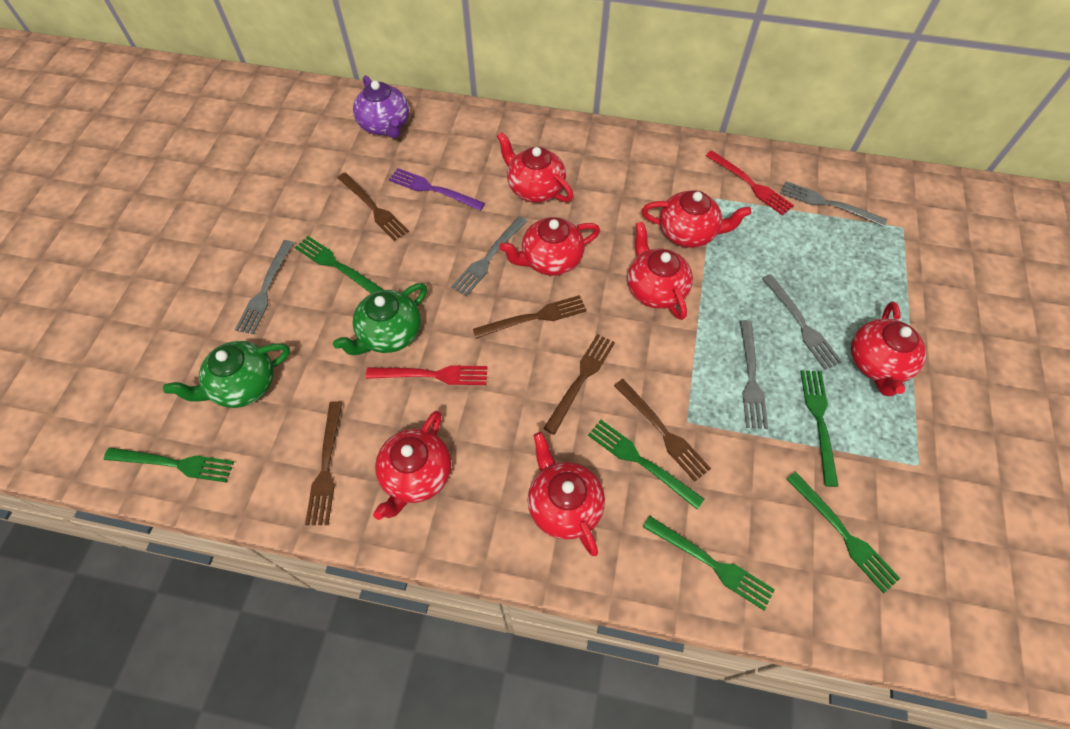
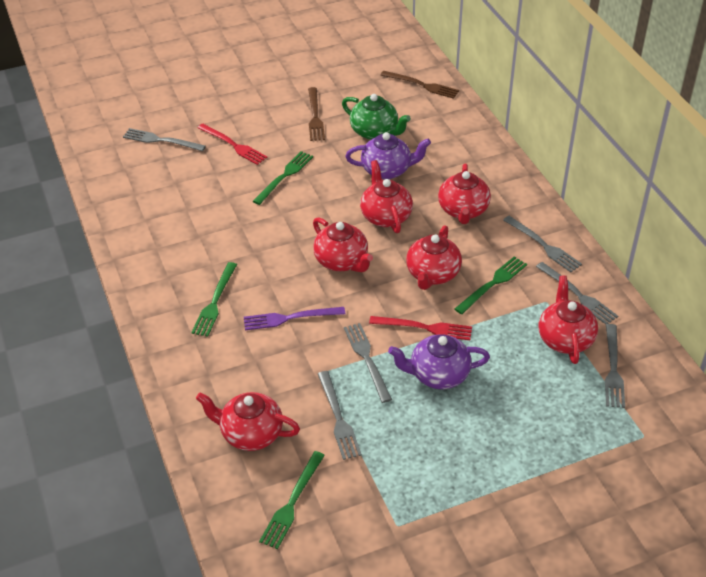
brown fork: 5 -> 2
green fork: 6 -> 4
green teapot: 2 -> 1
grey fork: 5 -> 6
purple teapot: 1 -> 2
red teapot: 7 -> 6

